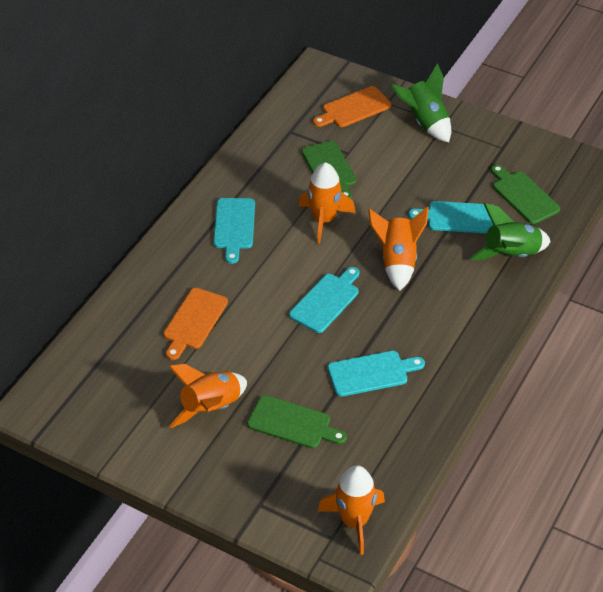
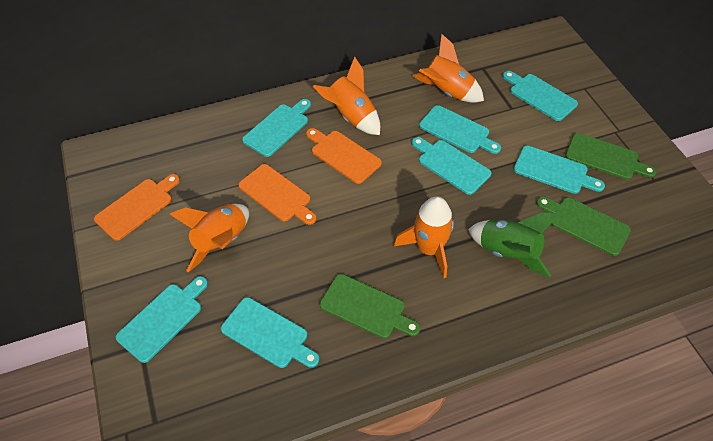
green rocket: 2 -> 1
orange cutting board: 2 -> 3
turquoise cutting board: 4 -> 7

